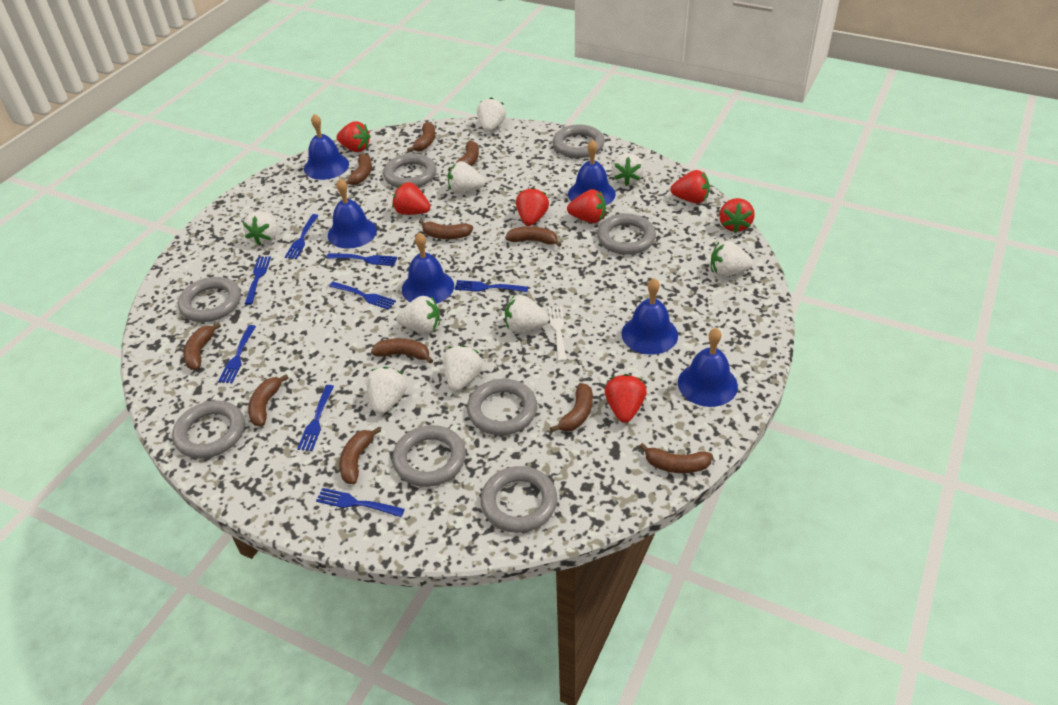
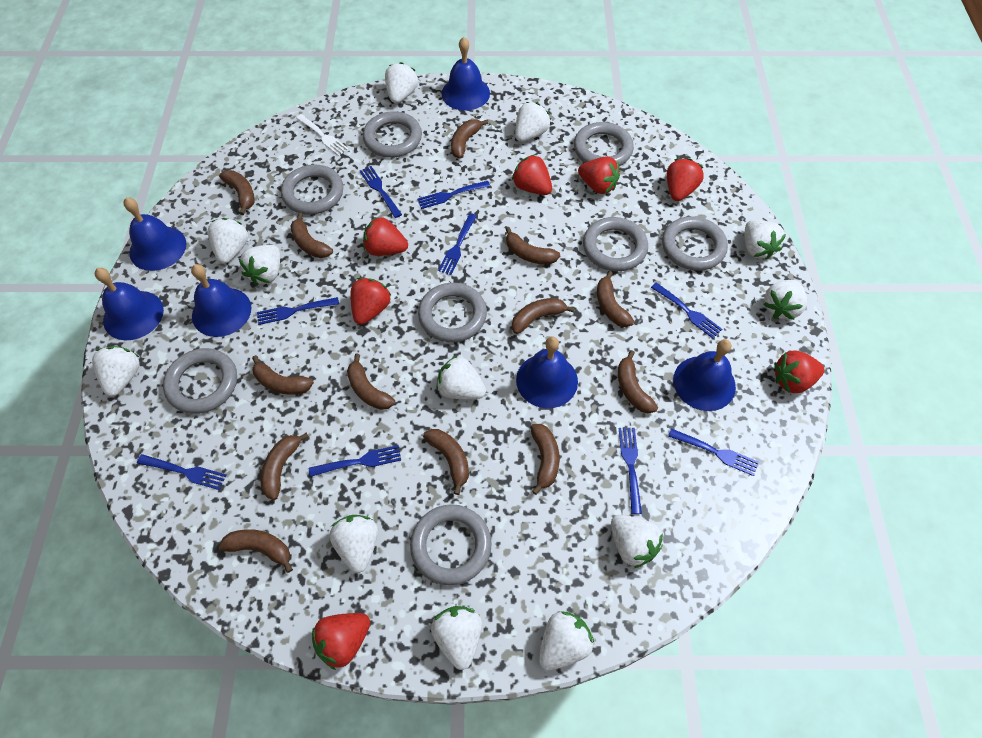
blue fork: 8 -> 9
brown banana: 11 -> 13
white strawberry: 9 -> 12

